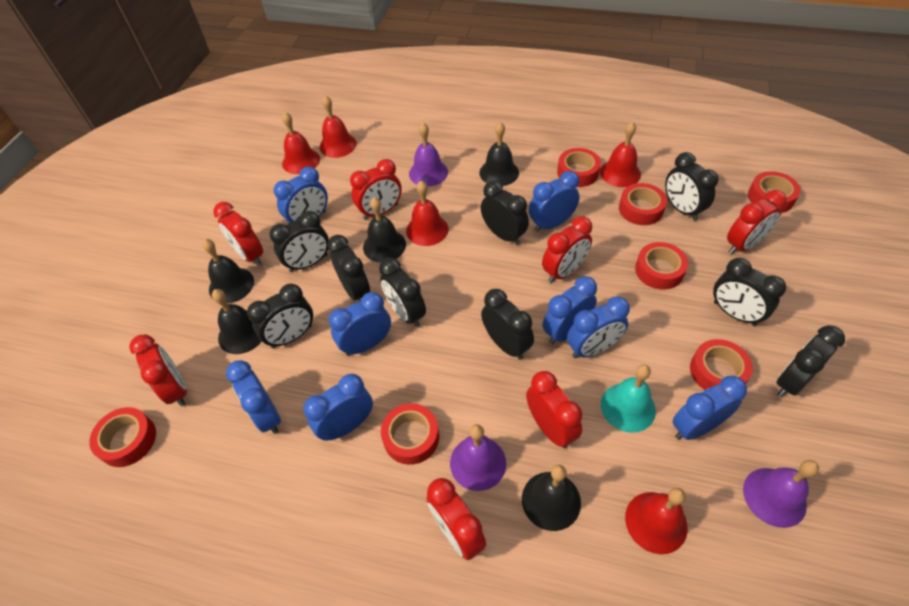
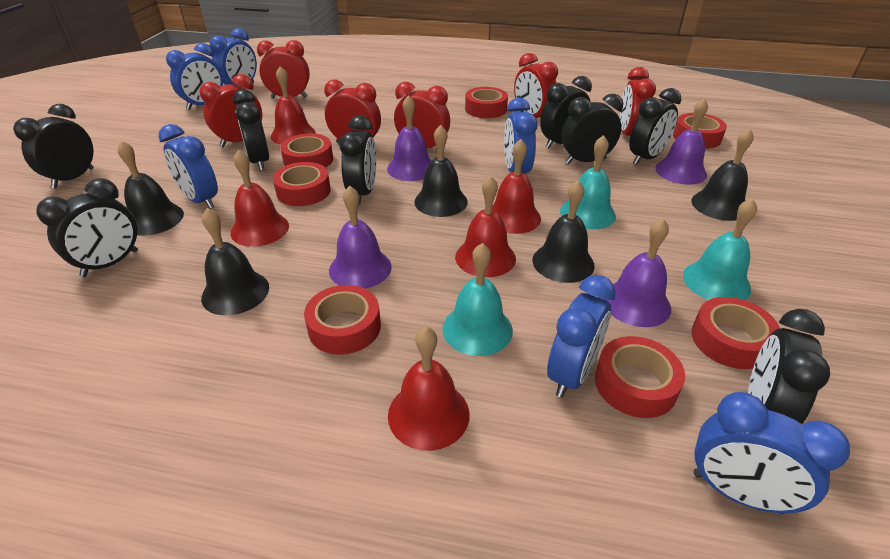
black clock: 9 -> 8
blue clock: 8 -> 6
purple bell: 3 -> 4
red clock: 7 -> 6
turquoise bell: 1 -> 3

